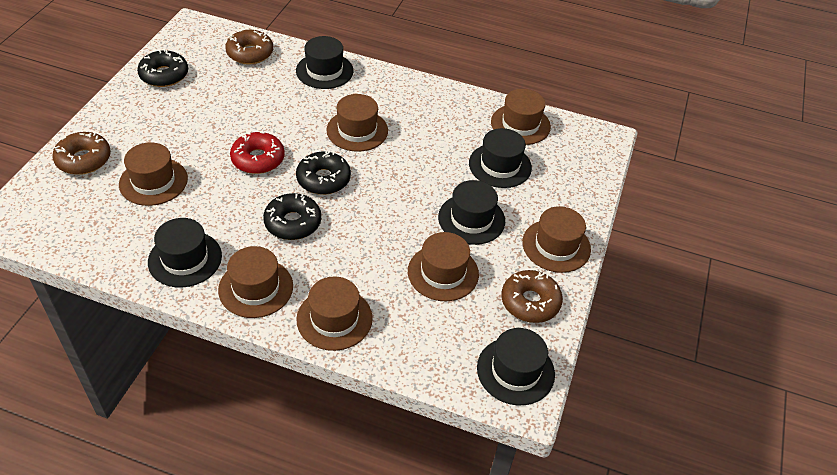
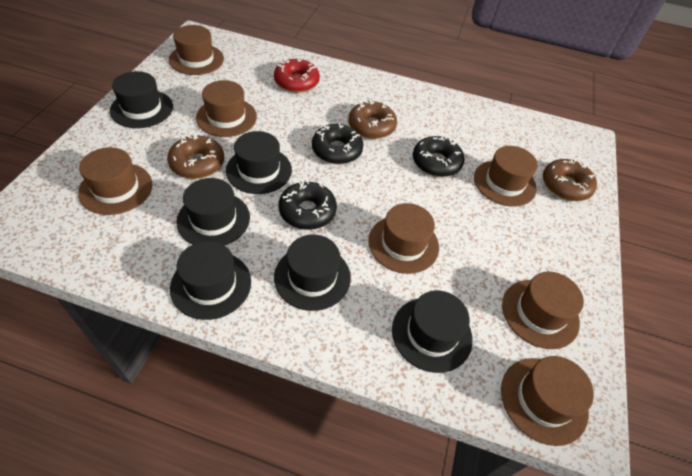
black hat: 5 -> 6

